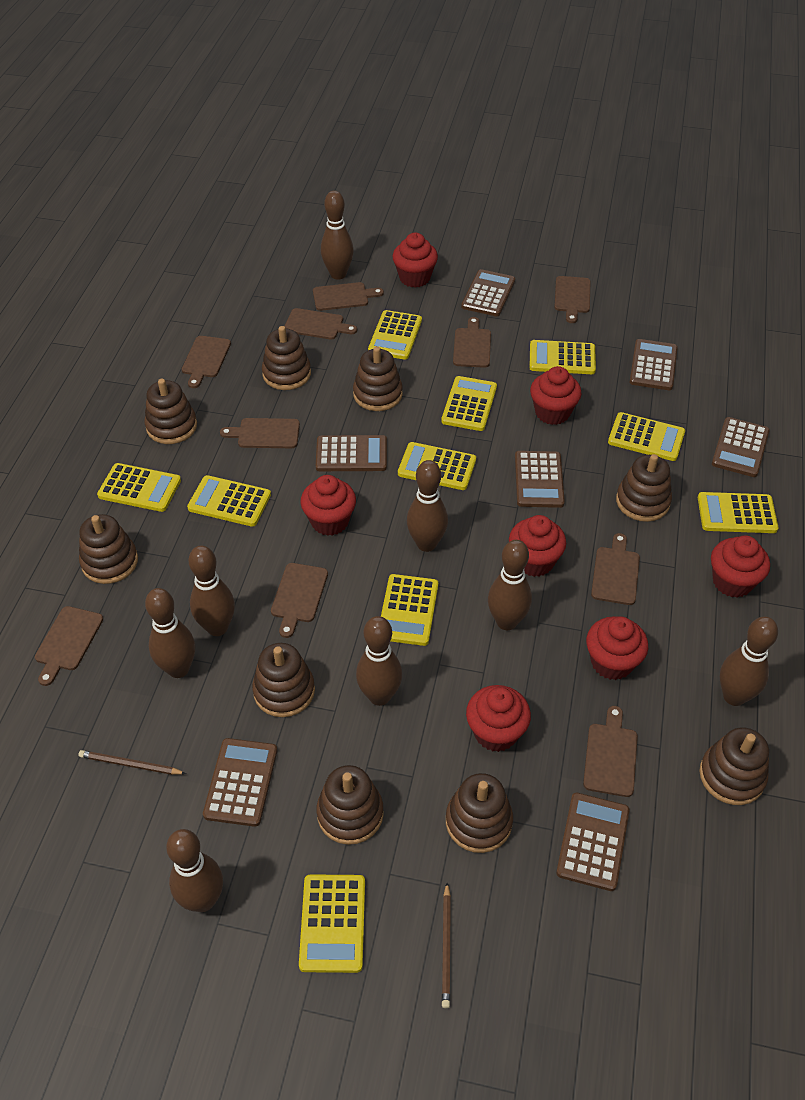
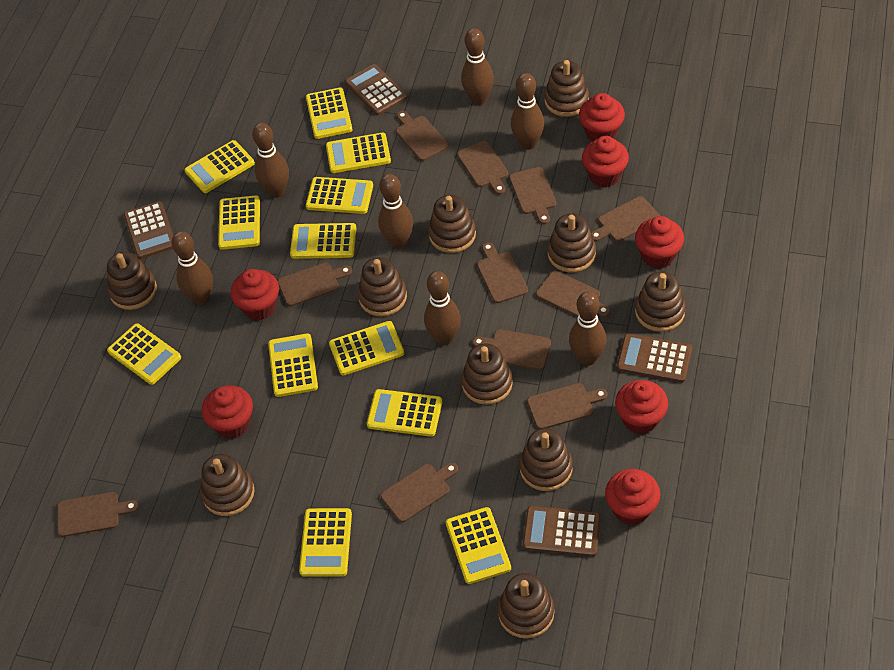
brown bowling pin: 8 -> 7
brown calculator: 7 -> 4
brown cutting board: 10 -> 11
brown pencil: 2 -> 0
brown stacking toy: 9 -> 10
yellow calculator: 10 -> 12

